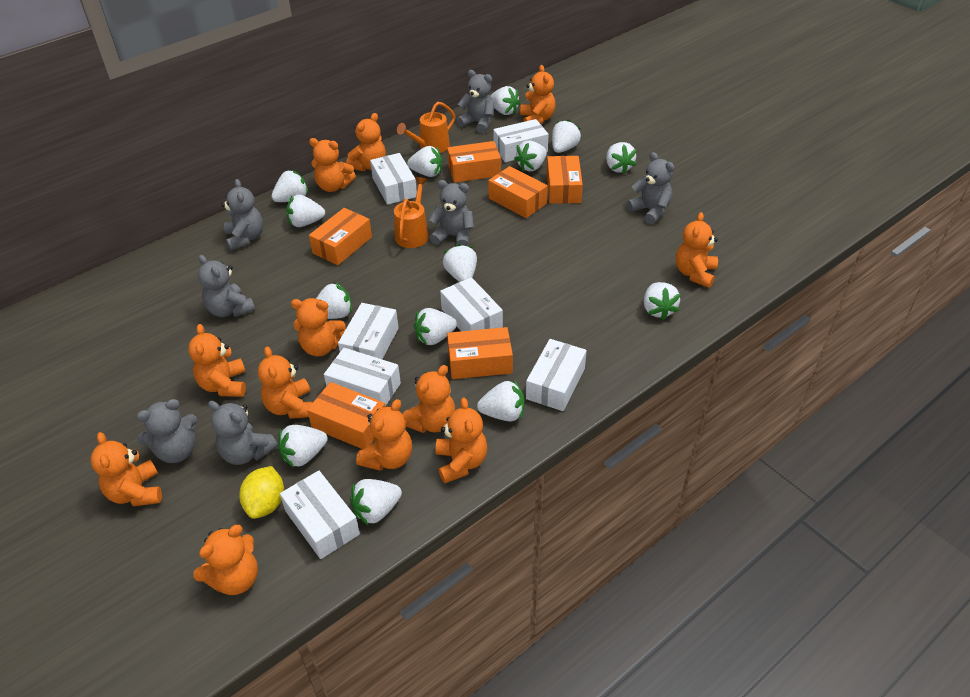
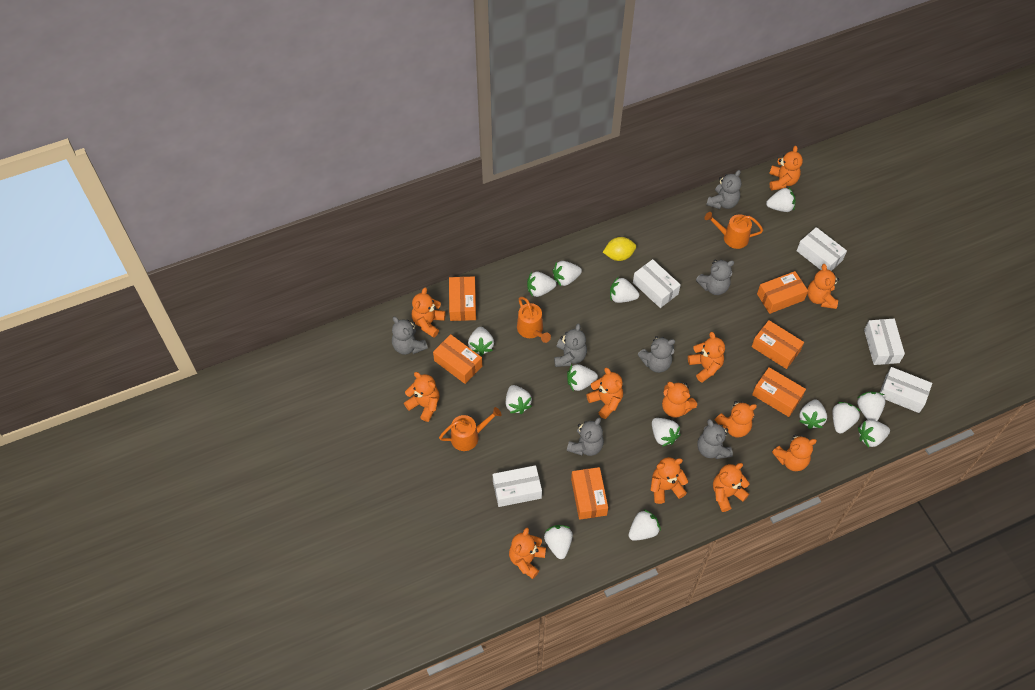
orange watering can: 2 -> 3
white box: 7 -> 5

